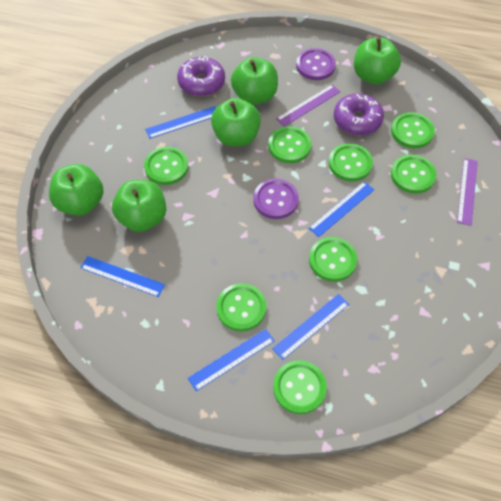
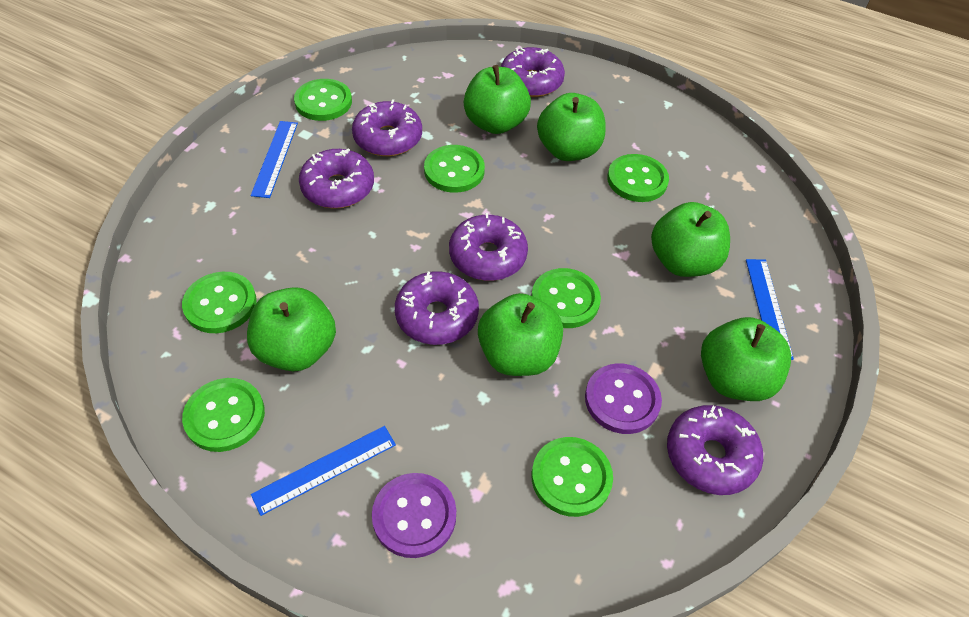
blue ruler: 5 -> 3
green apple: 5 -> 6
green button: 8 -> 7
purple donut: 2 -> 6
purple ruler: 2 -> 0

